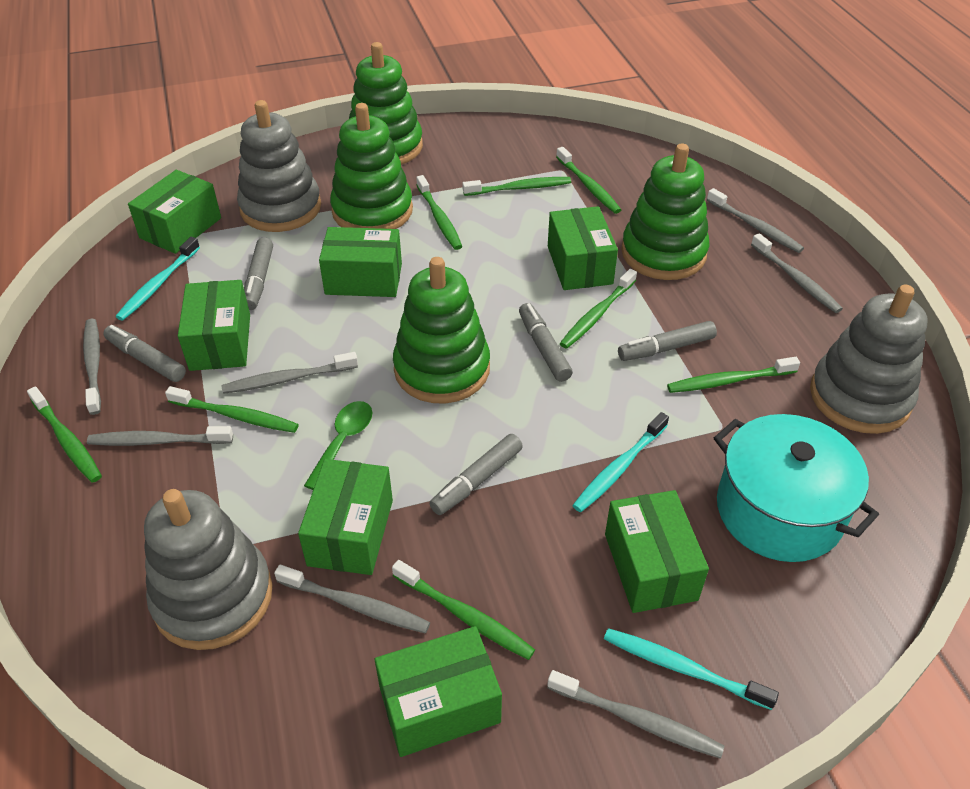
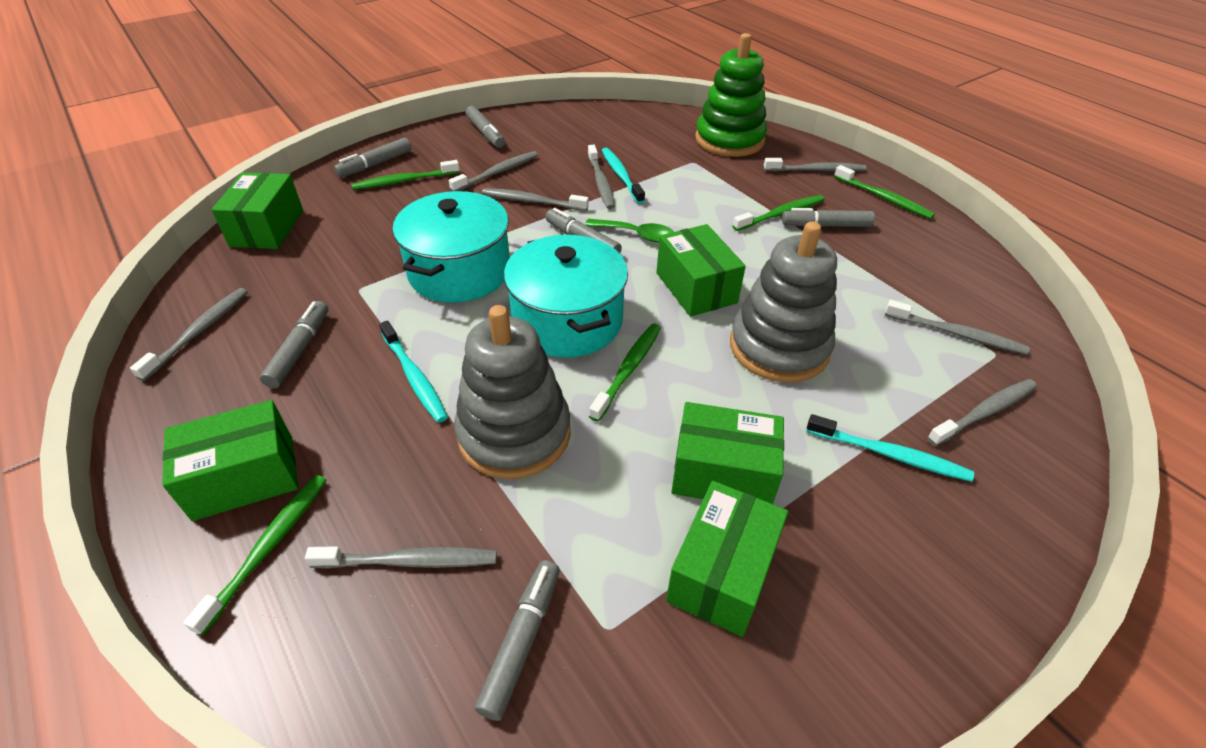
green box: 7 -> 5
green stacking toy: 4 -> 1
green toothbrush: 8 -> 5
grey marker: 5 -> 6
grey stacking toy: 3 -> 2
grey toothbrush: 7 -> 8
turquoise pot: 1 -> 2

